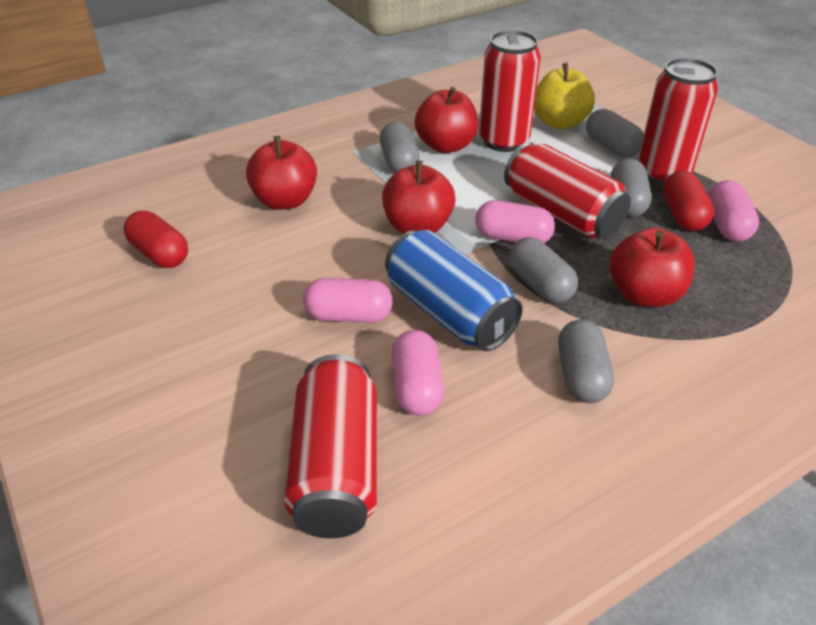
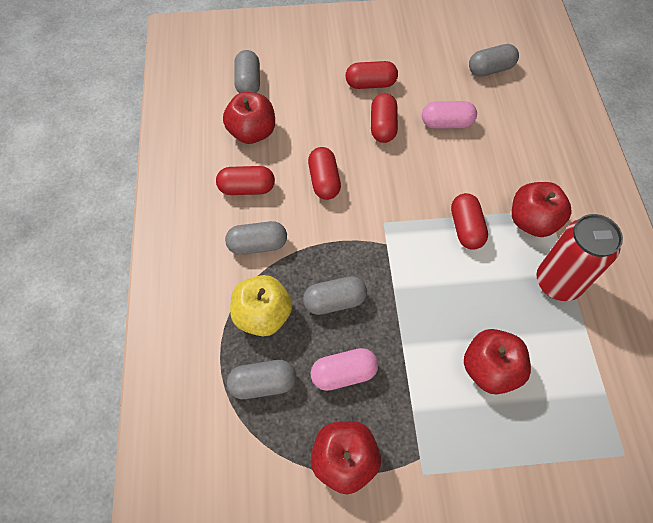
blue can: 1 -> 0
pink capsule: 4 -> 2
red can: 4 -> 1
red capsule: 2 -> 5

